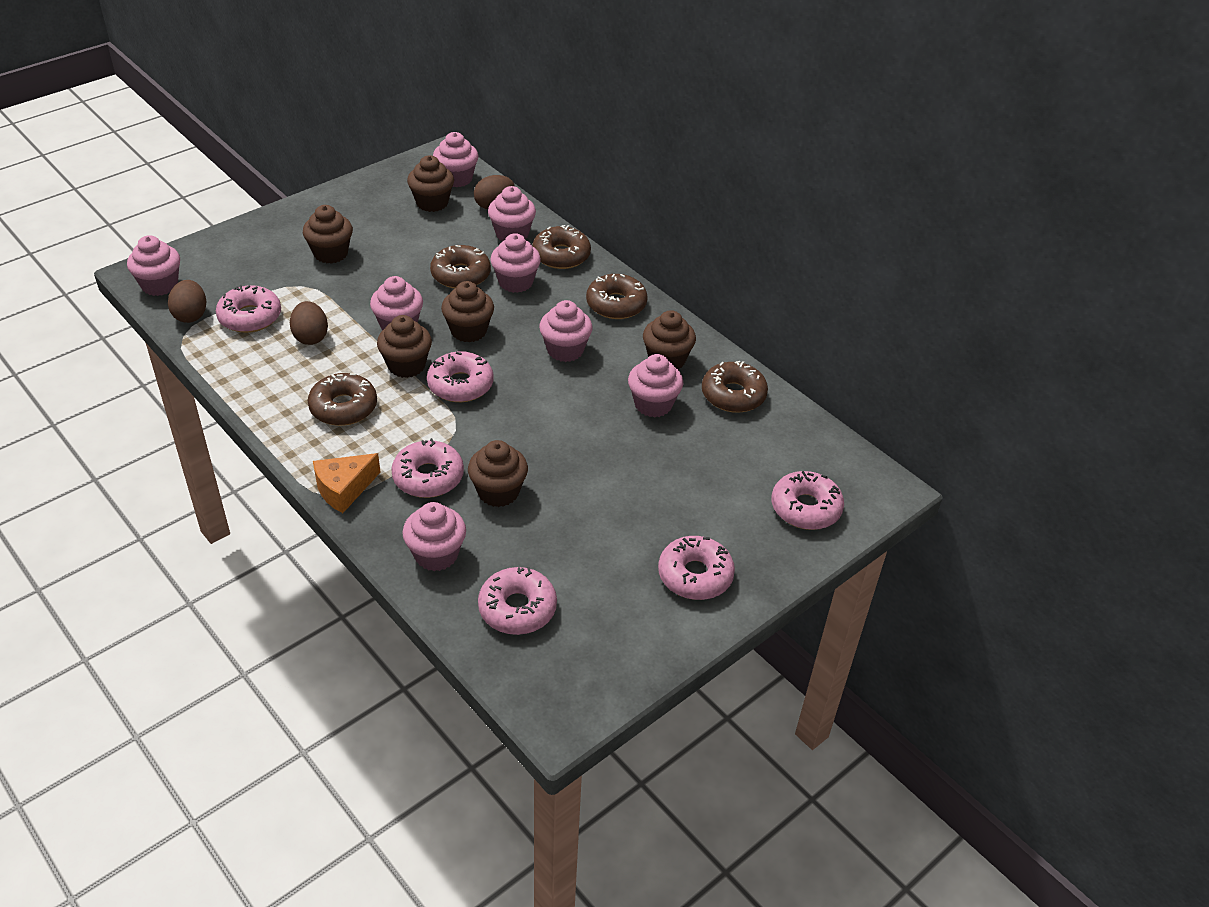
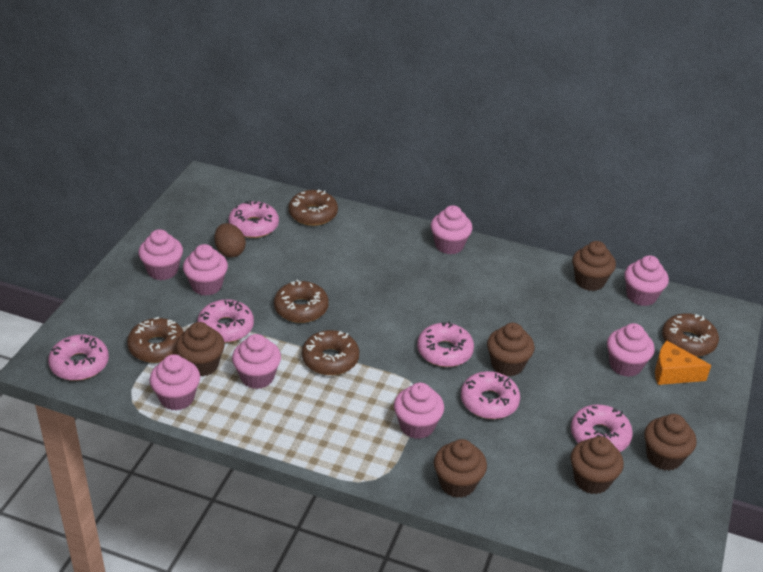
brown egg: 3 -> 1

